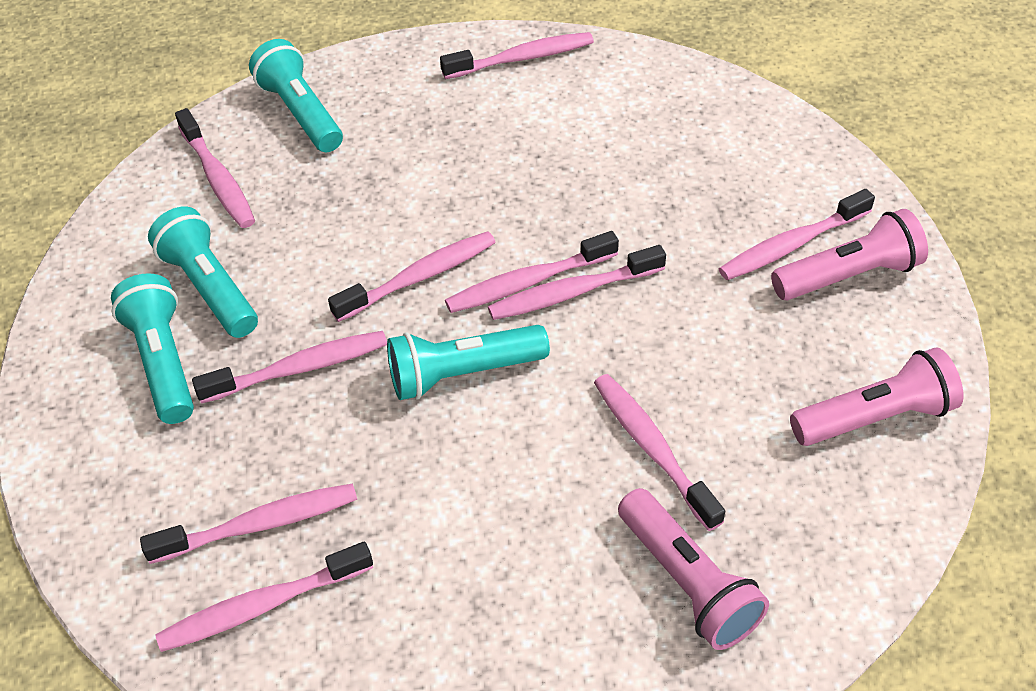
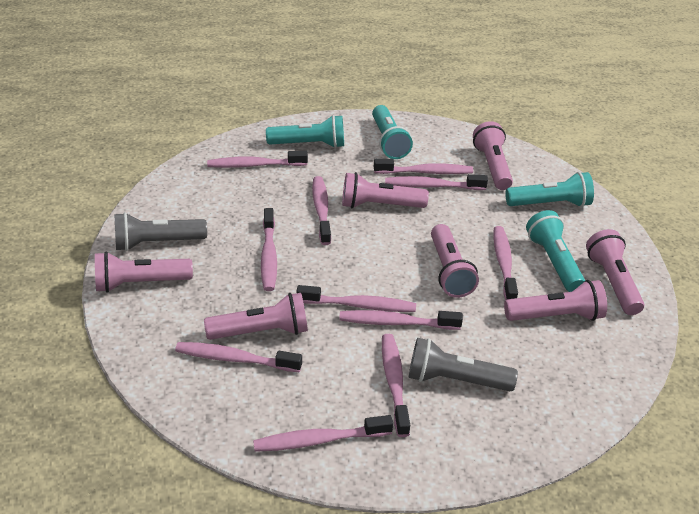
grey flashlight: 0 -> 2
pink flashlight: 3 -> 7
pink toothbrush: 10 -> 11

